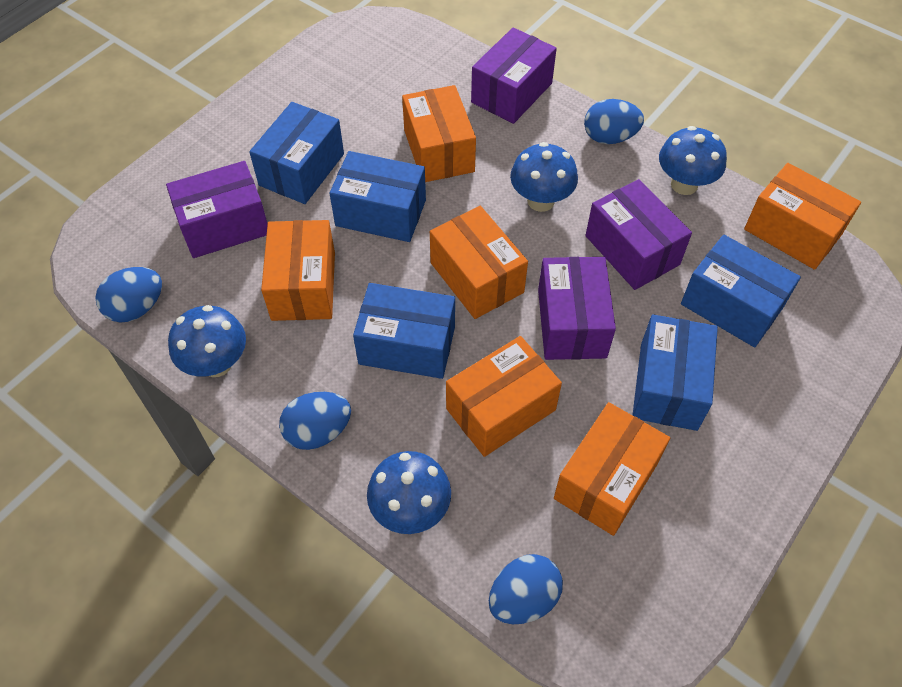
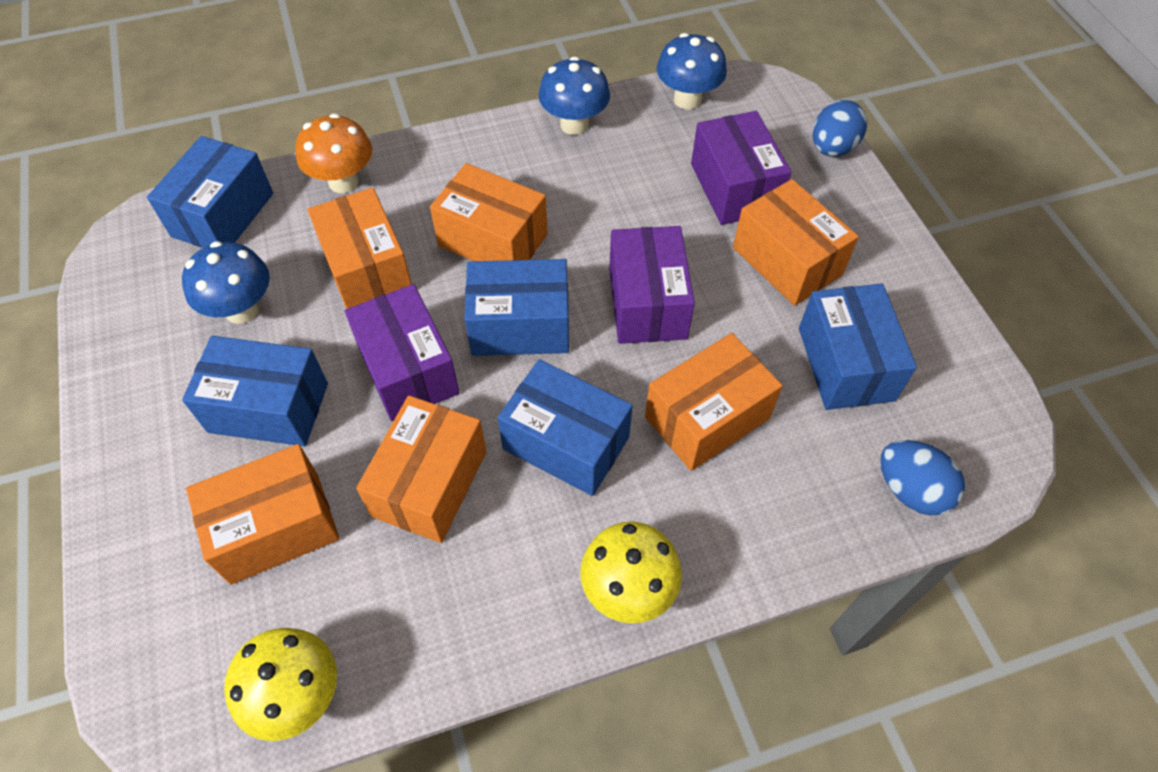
blue egg: 4 -> 2
blue mushroom: 4 -> 3
orange mushroom: 0 -> 1
purple box: 4 -> 3
yellow mushroom: 0 -> 2

